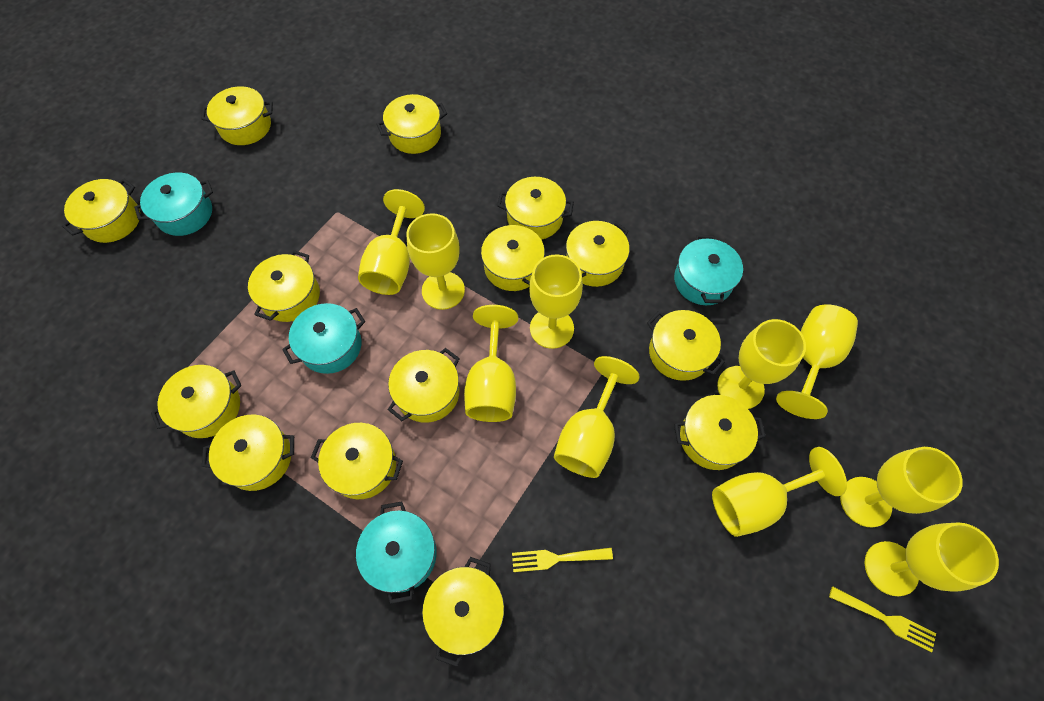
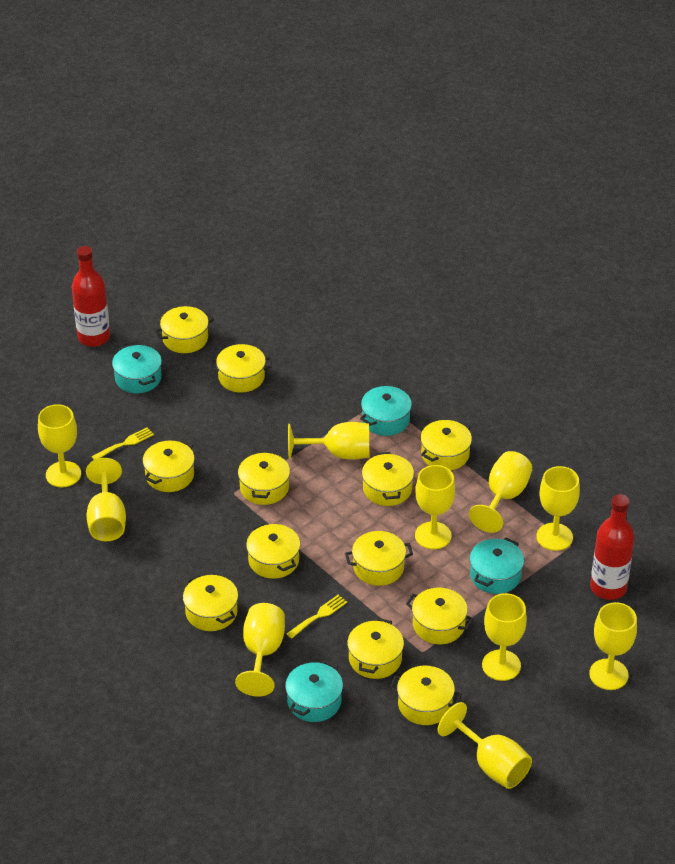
red bottle: 0 -> 2
yellow pot: 14 -> 12

